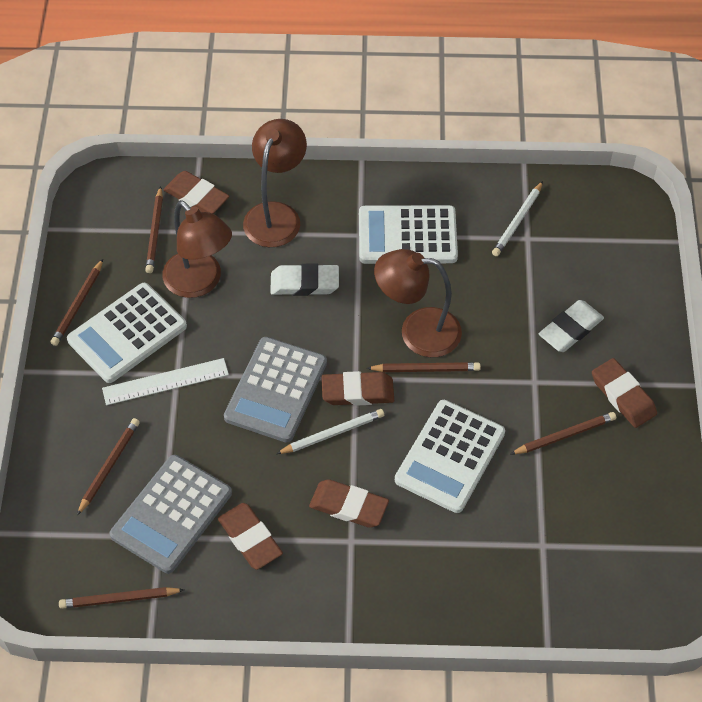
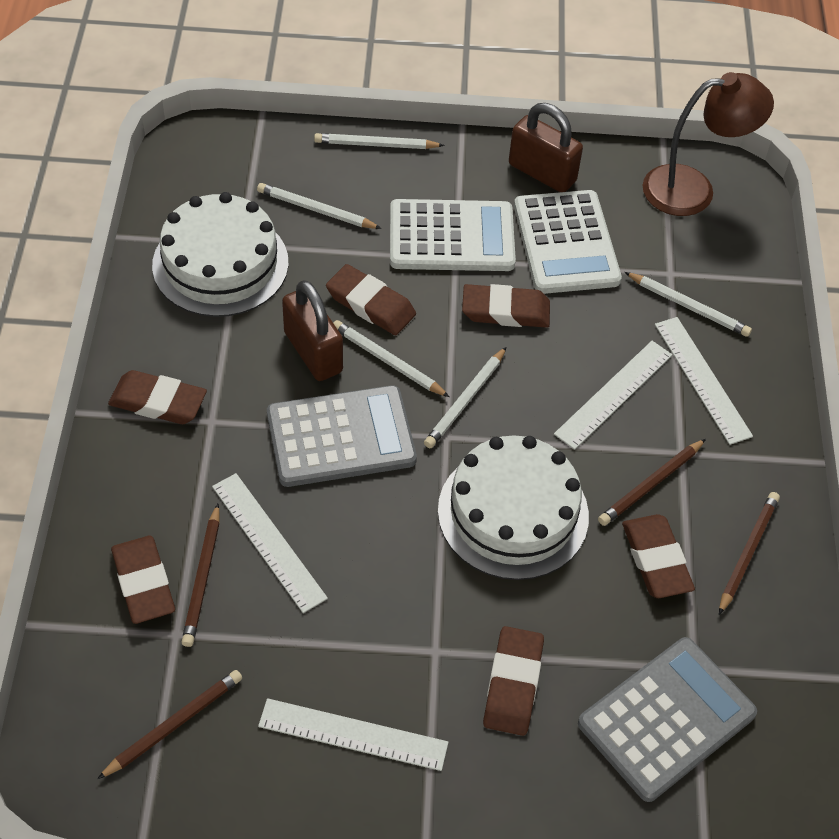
brown eraser: 5 -> 6
brown lamp: 3 -> 1
brown padlock: 0 -> 2
brown pencil: 6 -> 4
white cake: 0 -> 2
white calculator: 3 -> 2
white eraser: 2 -> 0
white pencil: 2 -> 5
white ruler: 1 -> 4

